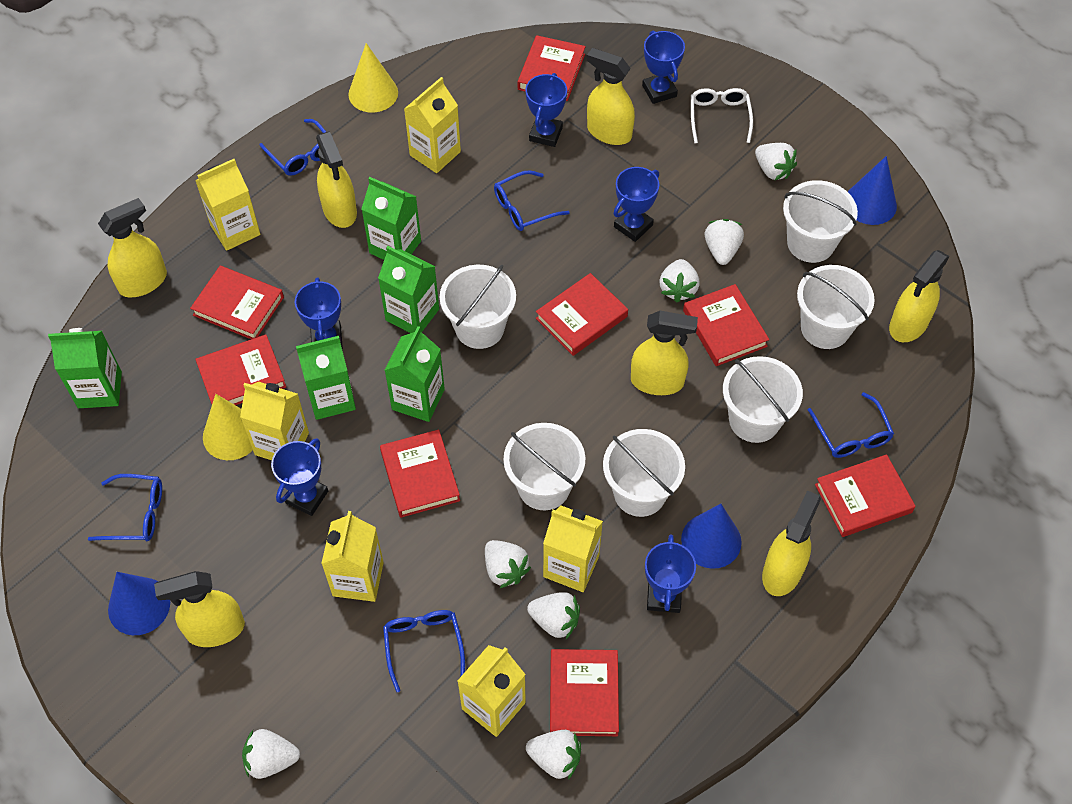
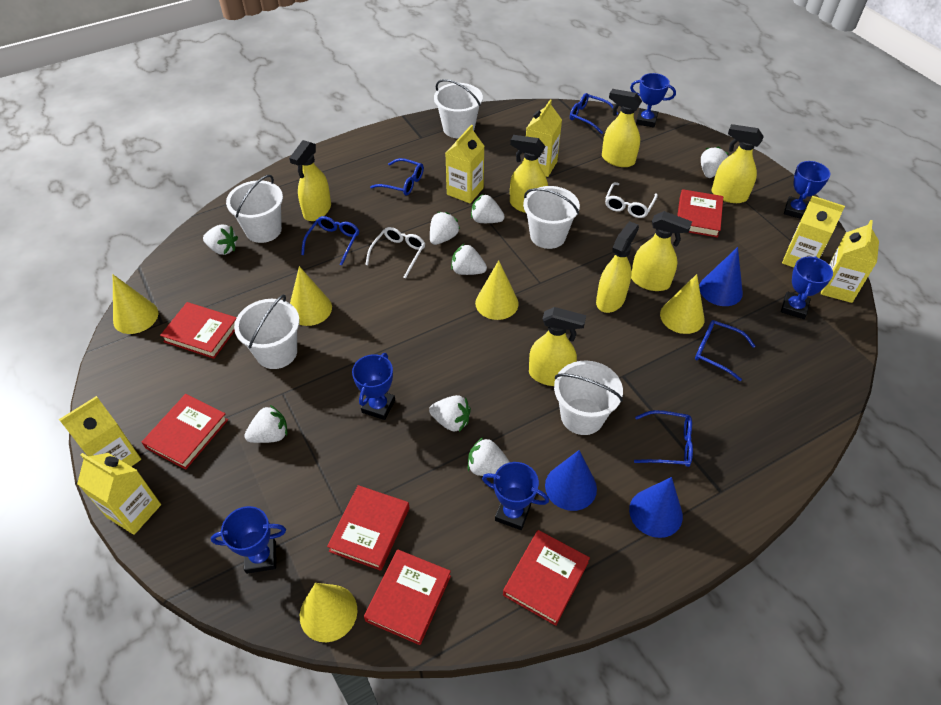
green carton: 5 -> 0
red book: 8 -> 6
white bucket: 6 -> 5
white glasses: 1 -> 2
white strawberry: 7 -> 8
yellow cone: 2 -> 5

